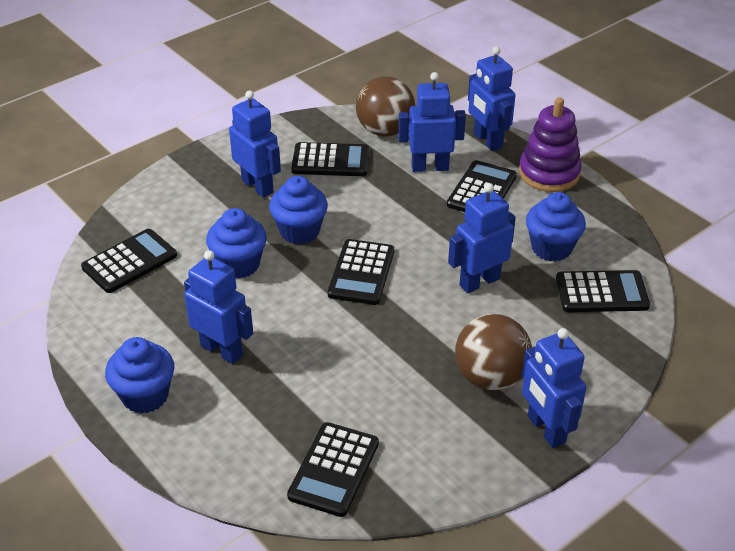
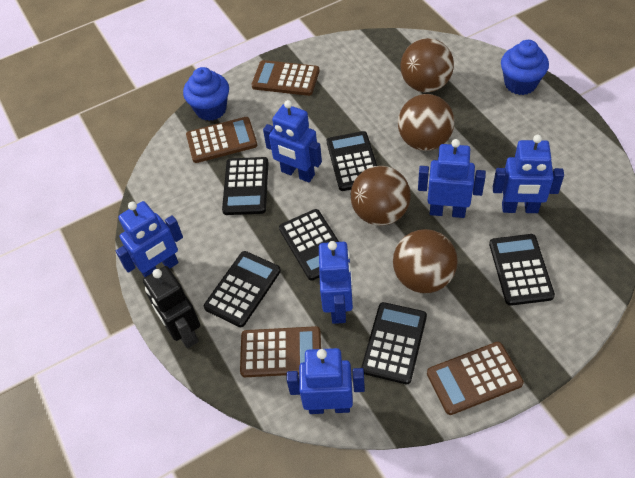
black robot: 0 -> 1
blue cupcake: 4 -> 2
brown ball: 2 -> 4
brown calculator: 0 -> 4
purple stacking toy: 1 -> 0

